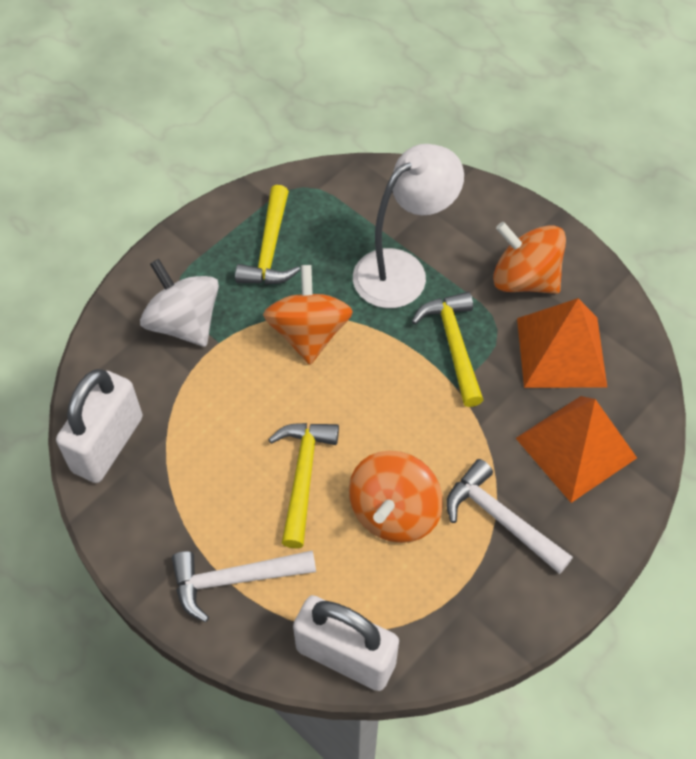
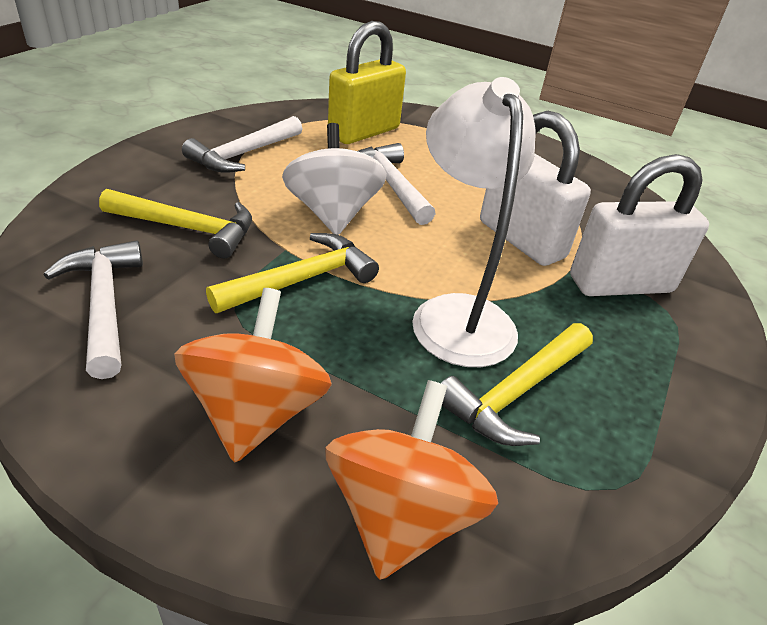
orange pyramid: 2 -> 0
orange spinning top: 3 -> 2
white hammer: 2 -> 3
yellow padlock: 0 -> 1

